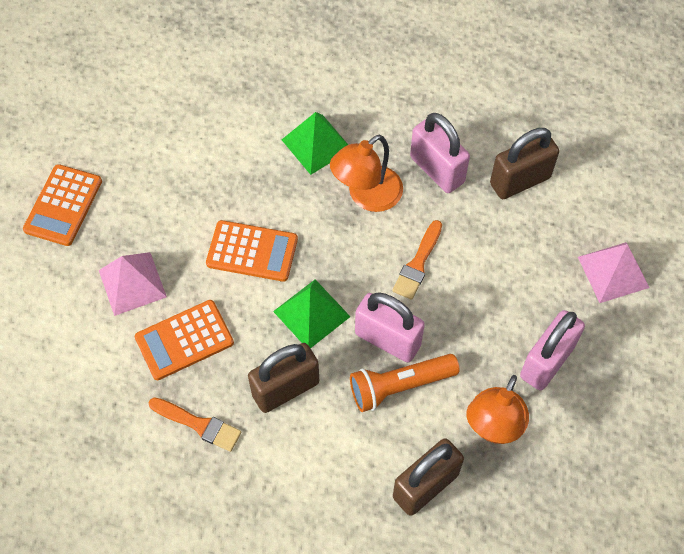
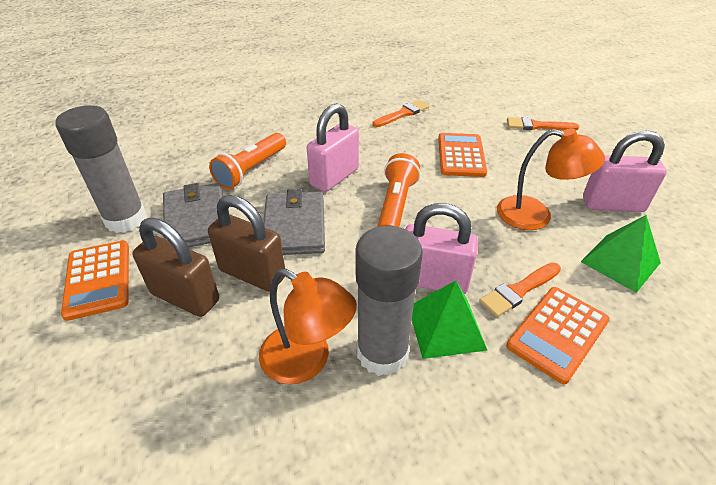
brown padlock: 3 -> 2
grey glue stick: 0 -> 2
grey wallet: 0 -> 2
orange brush: 2 -> 3
orange flashlight: 1 -> 2
pink pyramid: 2 -> 0

